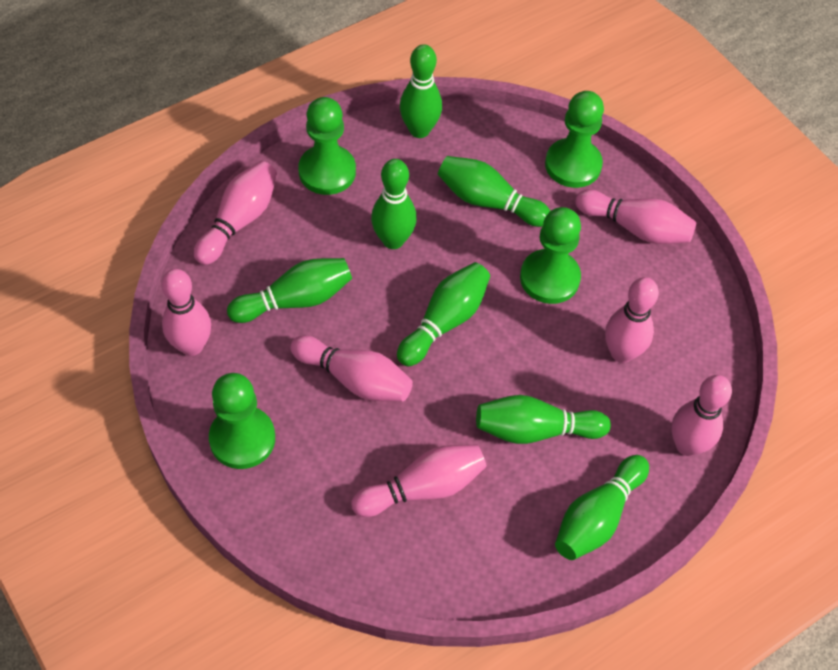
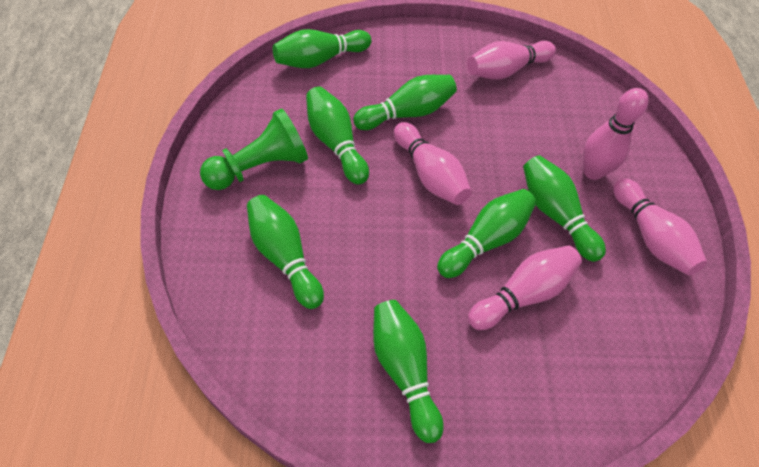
green pawn: 4 -> 1
pink bowling pin: 7 -> 5

